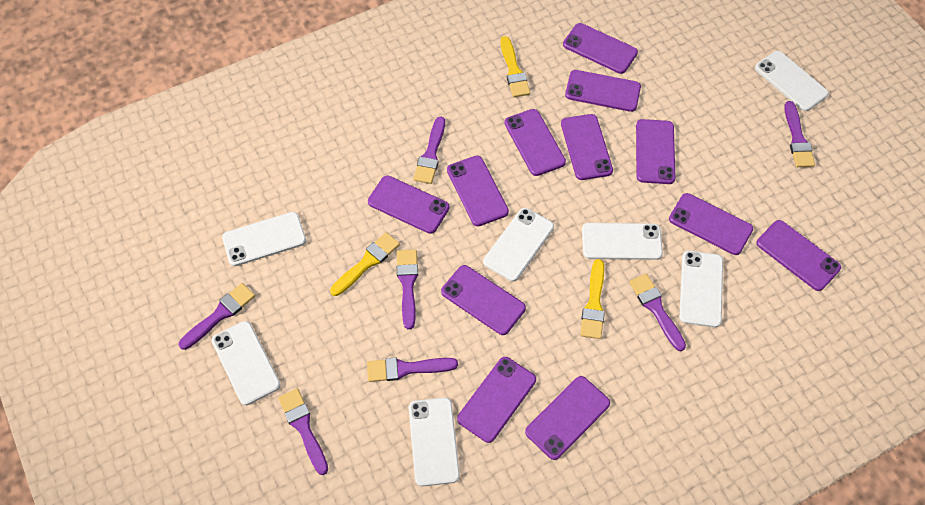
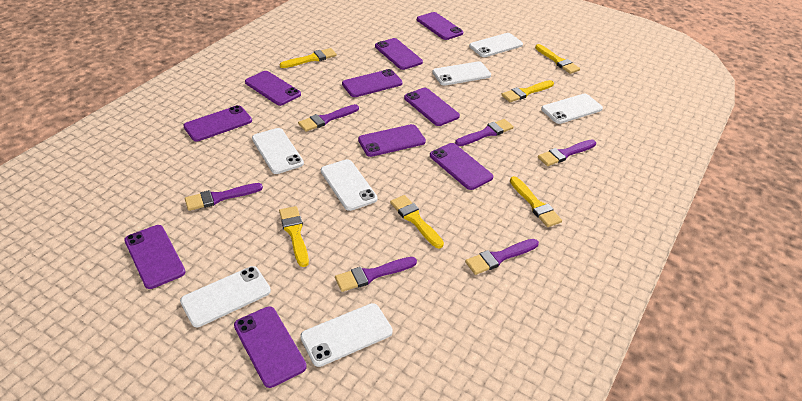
purple brush: 7 -> 6
purple phone: 12 -> 10
yellow brush: 3 -> 6

